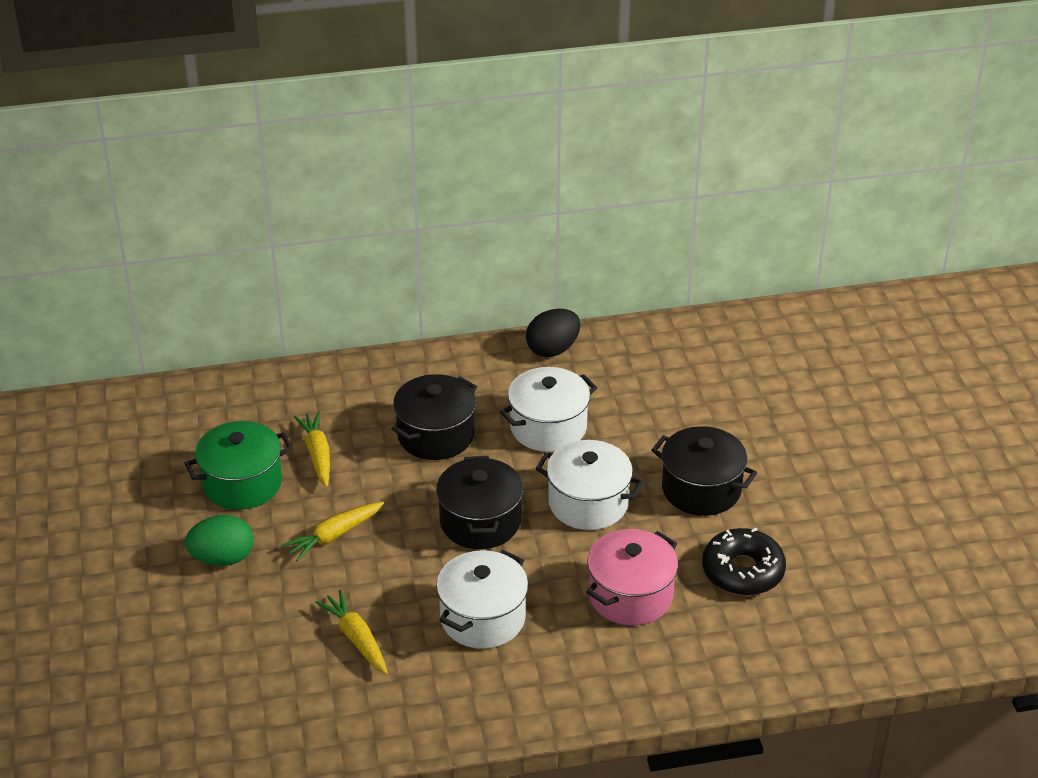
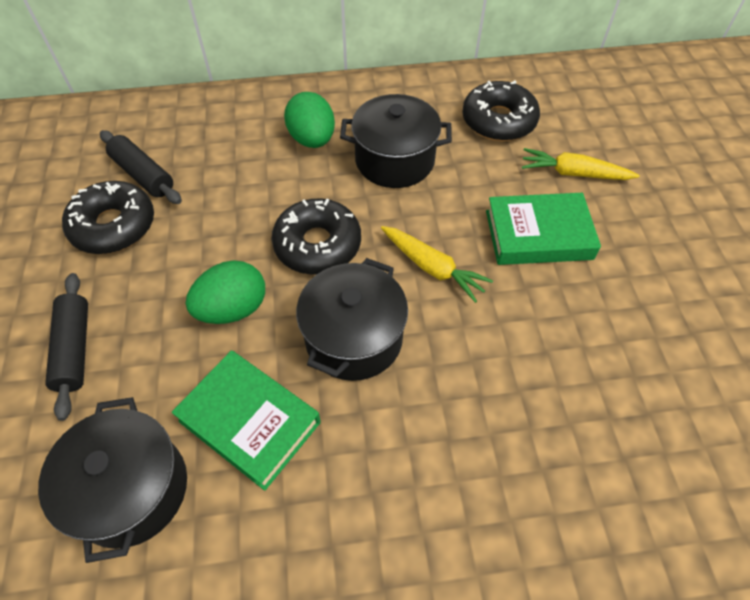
black donut: 1 -> 3
black egg: 1 -> 0
black rolling pin: 0 -> 2
green book: 0 -> 2
green egg: 1 -> 2
green pot: 1 -> 0
pink pot: 1 -> 0
white pot: 3 -> 0
yellow carrot: 3 -> 2

